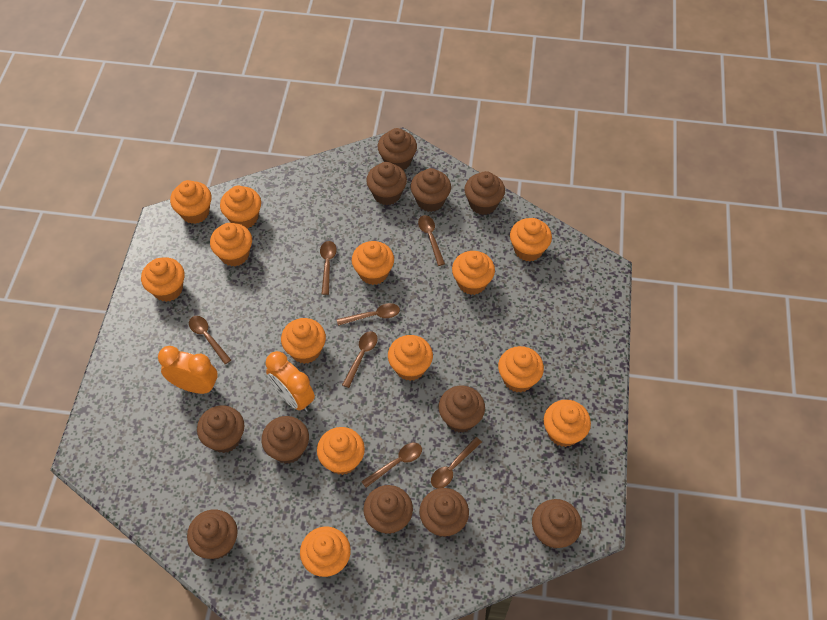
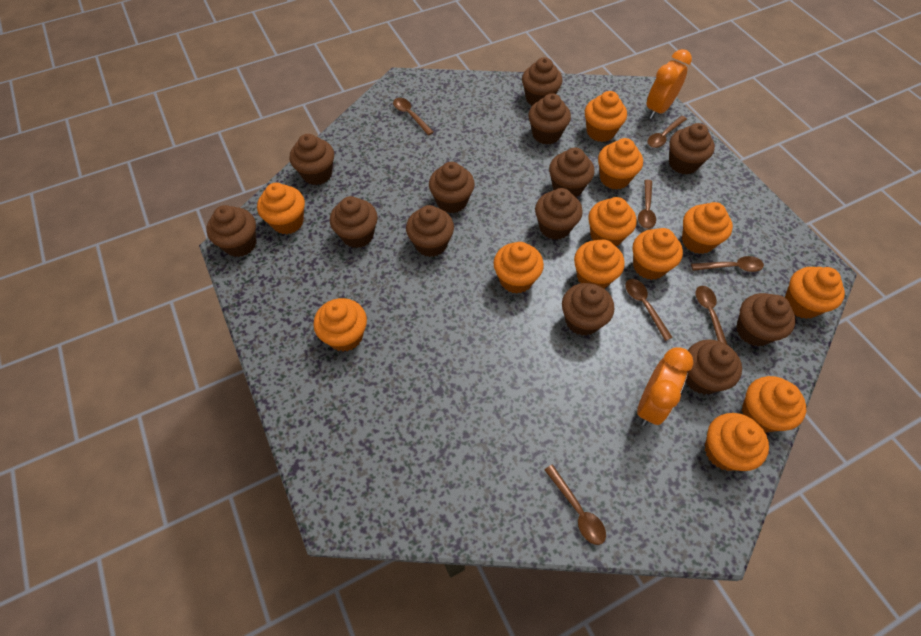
brown cupcake: 11 -> 13
orange cupcake: 13 -> 12

